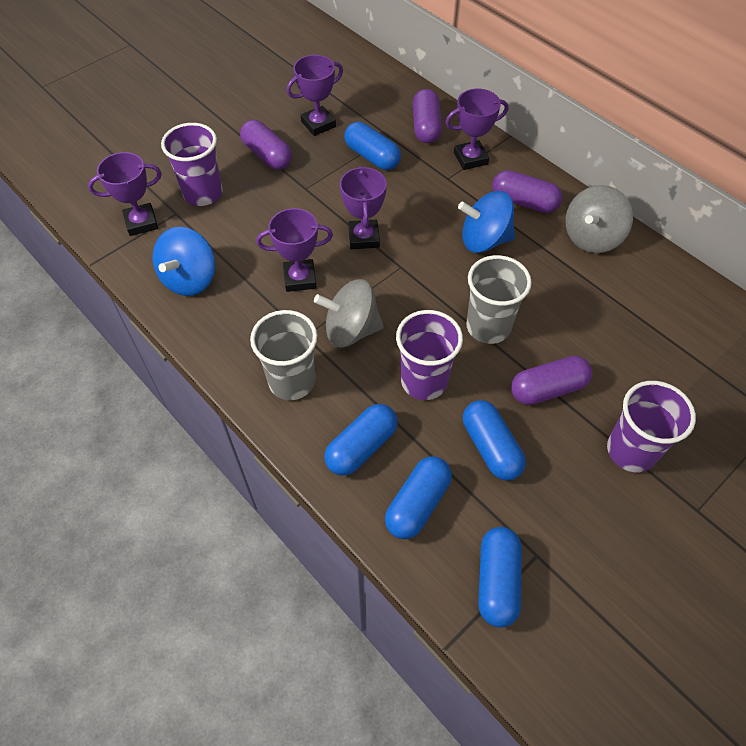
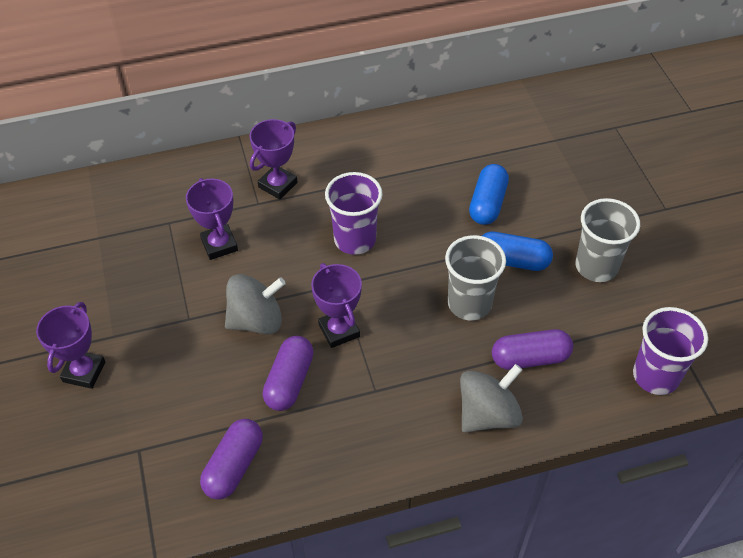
blue capsule: 5 -> 2
blue spinning top: 2 -> 0
purple capsule: 4 -> 3
purple cup: 3 -> 2
purple trophy: 5 -> 4

